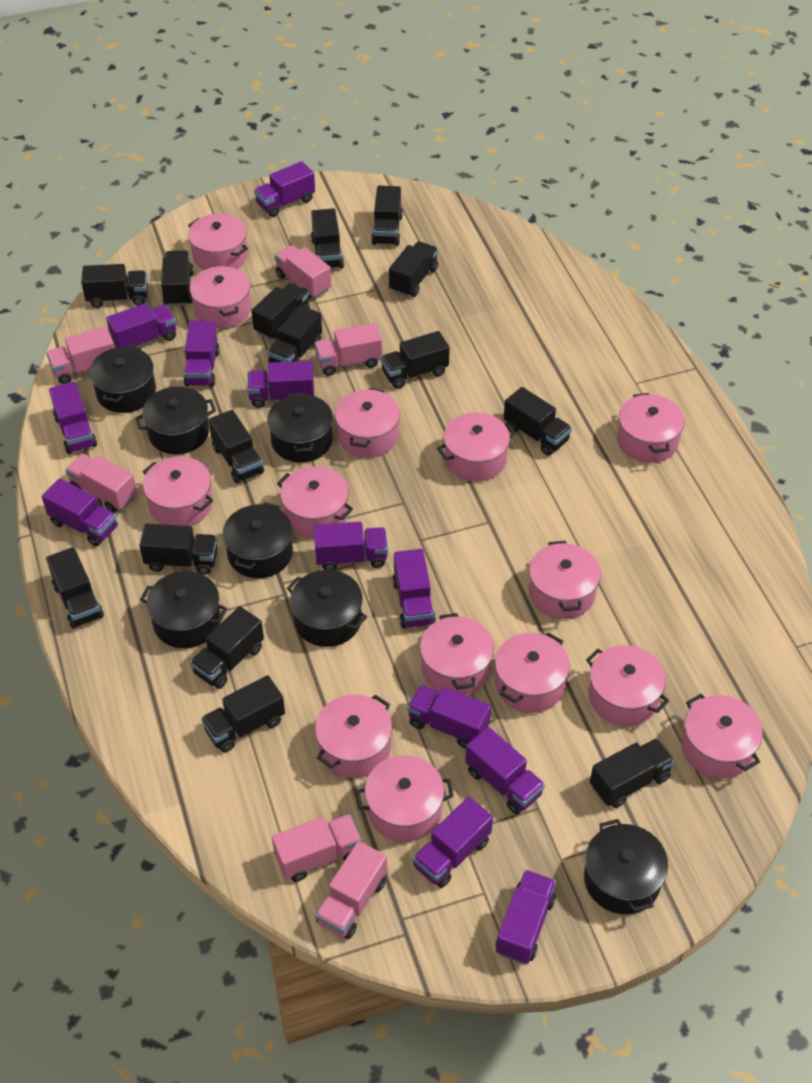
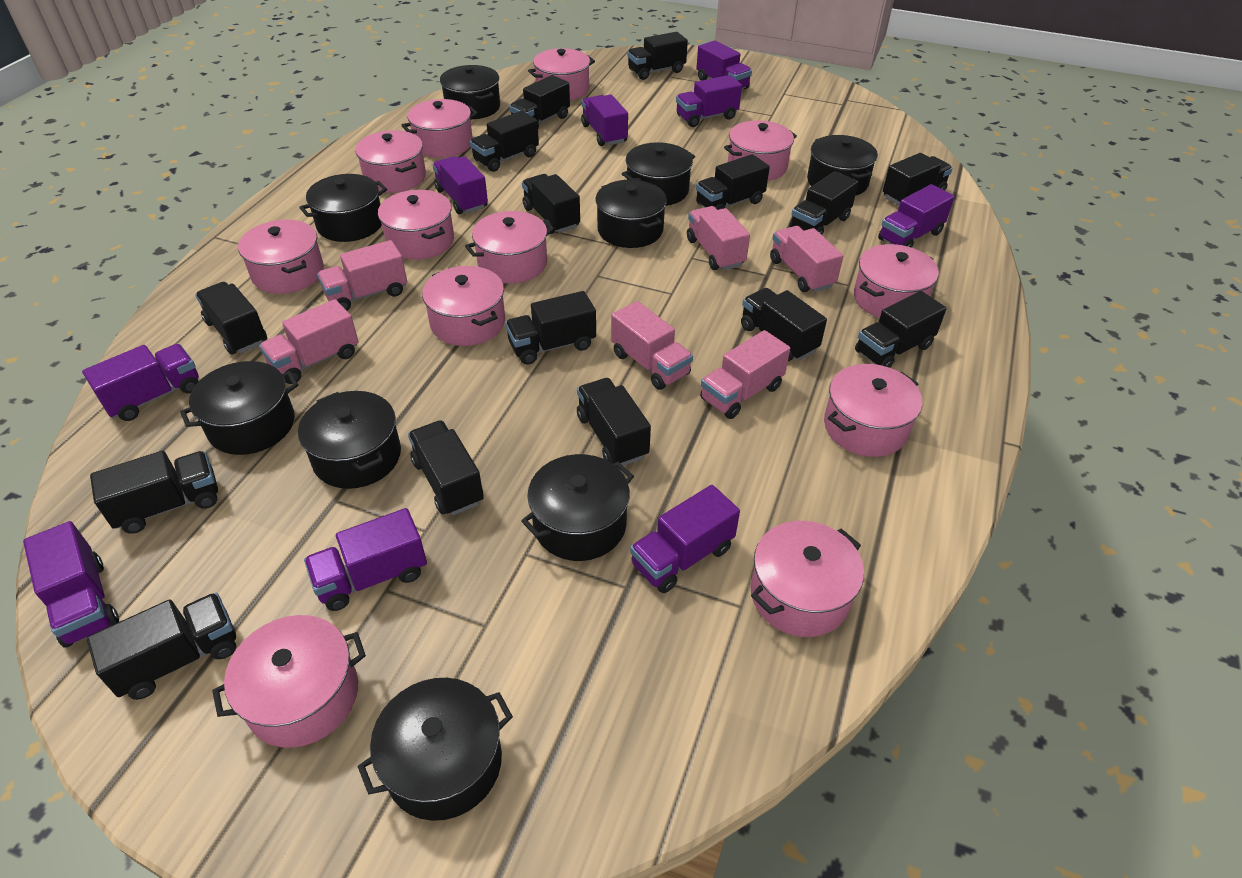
black pot: 7 -> 9
pink pot: 14 -> 12
purple truck: 12 -> 9

